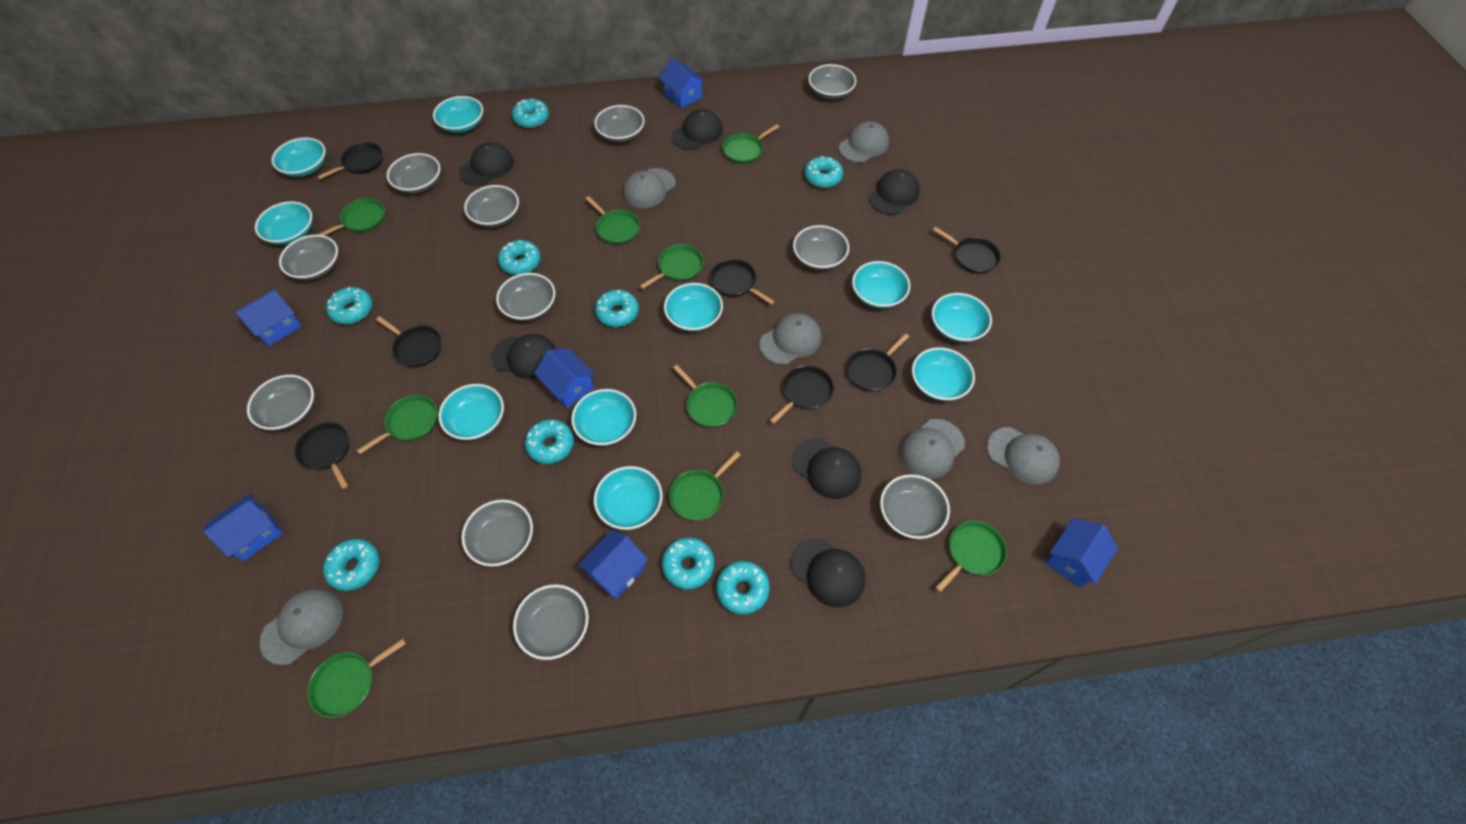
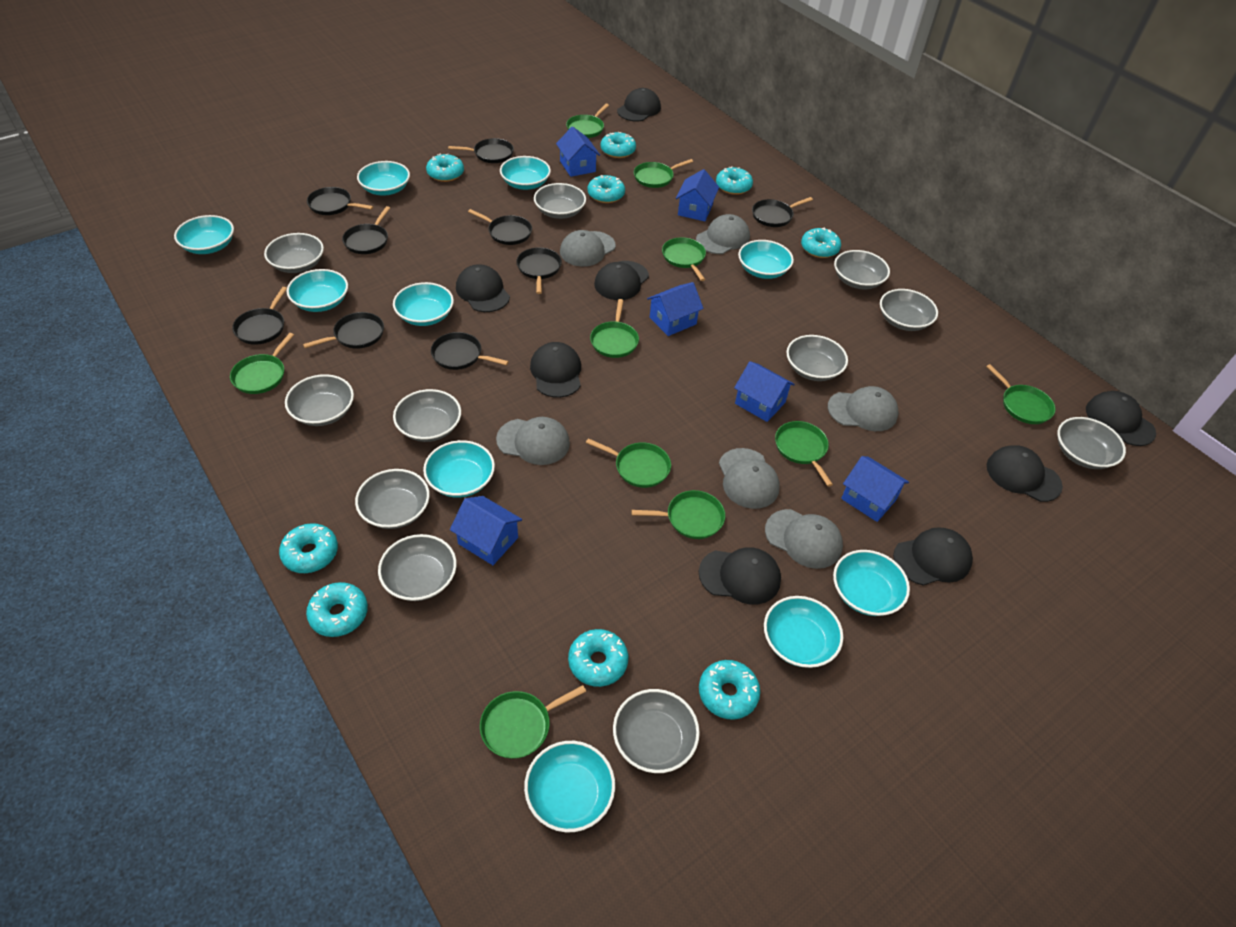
black cap: 6 -> 8
black pan: 7 -> 9
green pan: 9 -> 10

